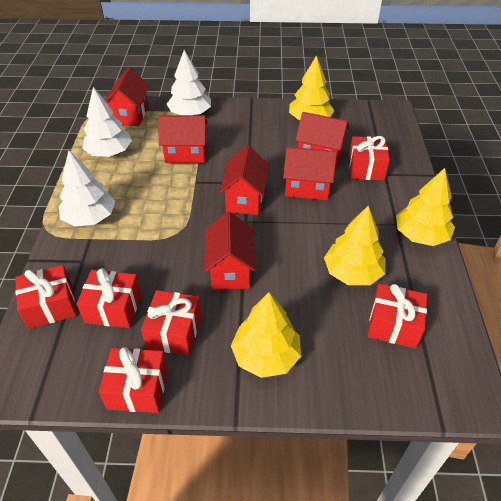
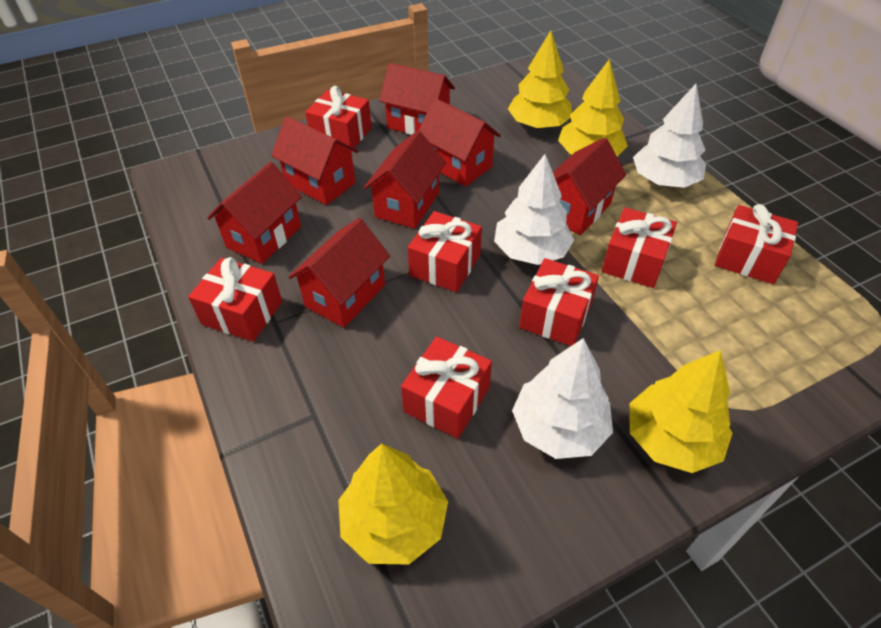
red gift: 6 -> 7
red house: 6 -> 7

